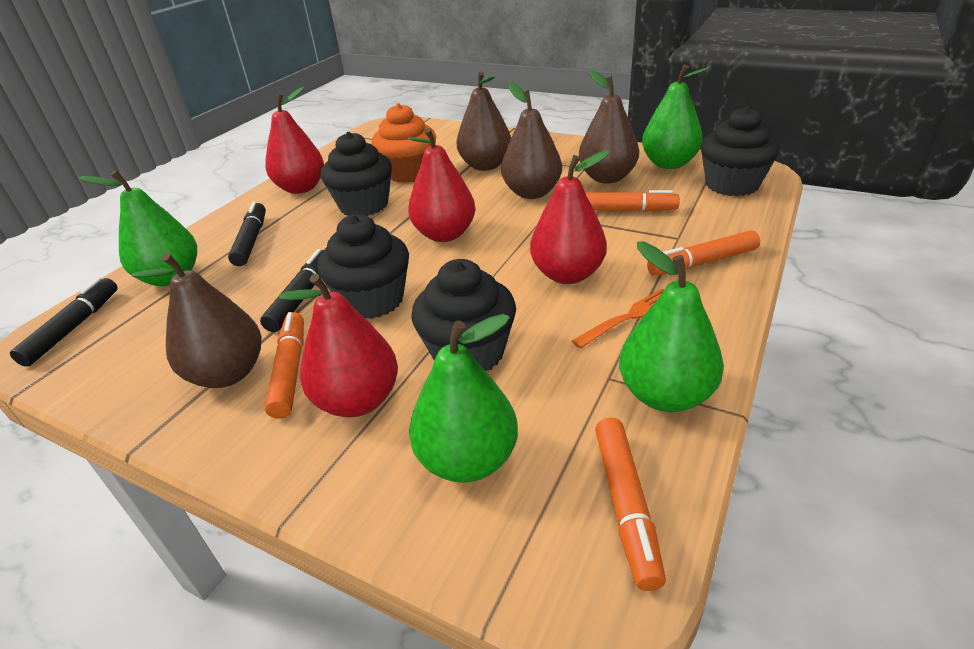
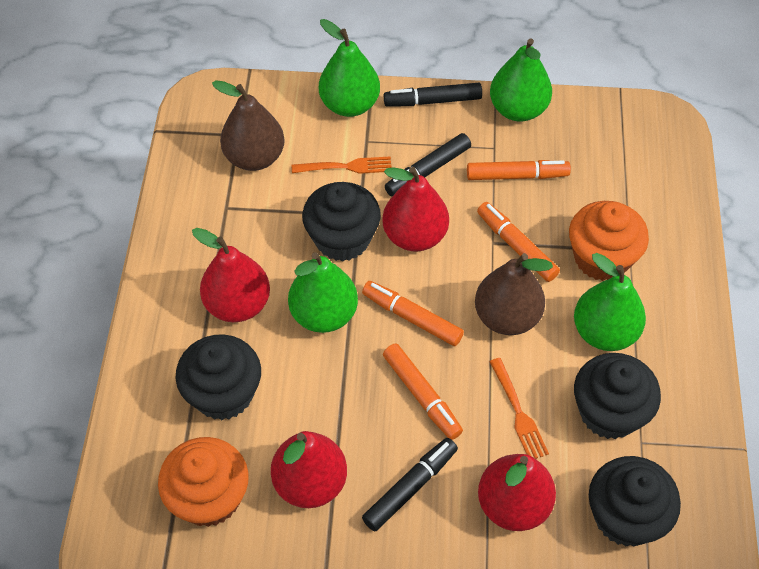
brown pear: 4 -> 2
orange cupcake: 1 -> 2
orange fork: 1 -> 2

